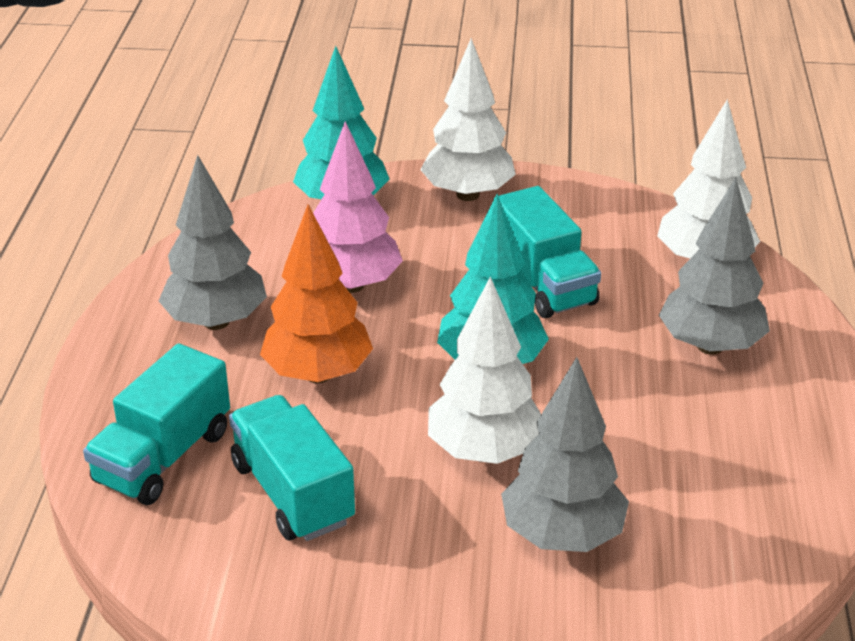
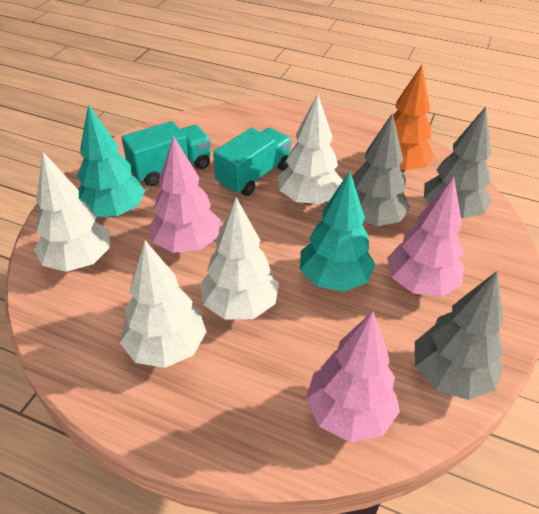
pink tree: 1 -> 3
turquoise truck: 3 -> 2
white tree: 3 -> 4

